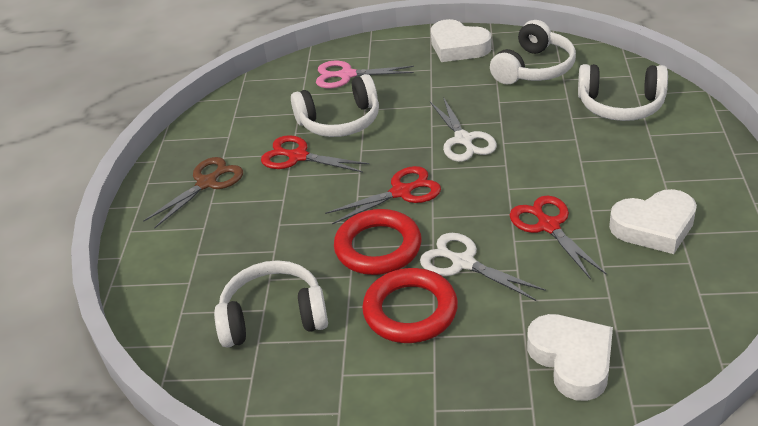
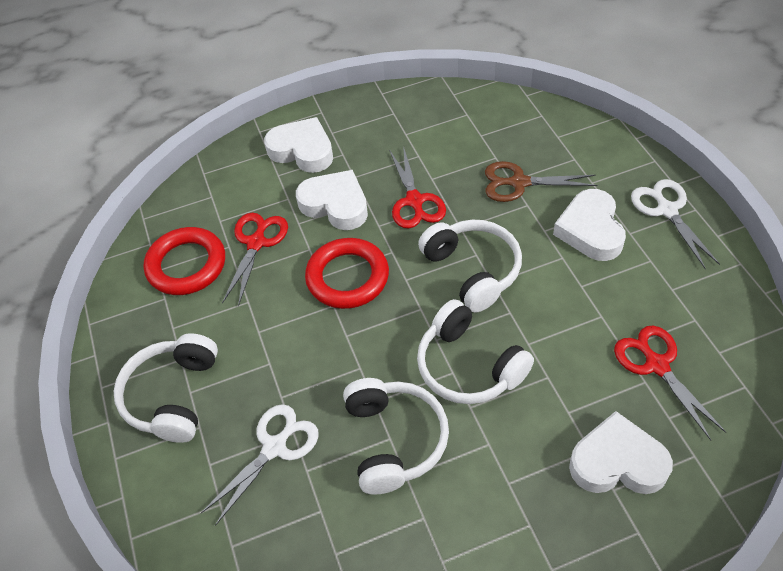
pink scissors: 1 -> 0
white heart: 3 -> 4

